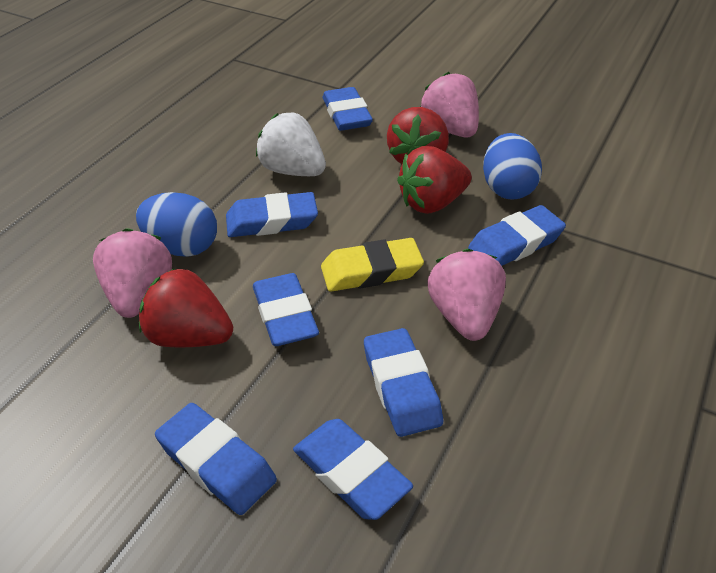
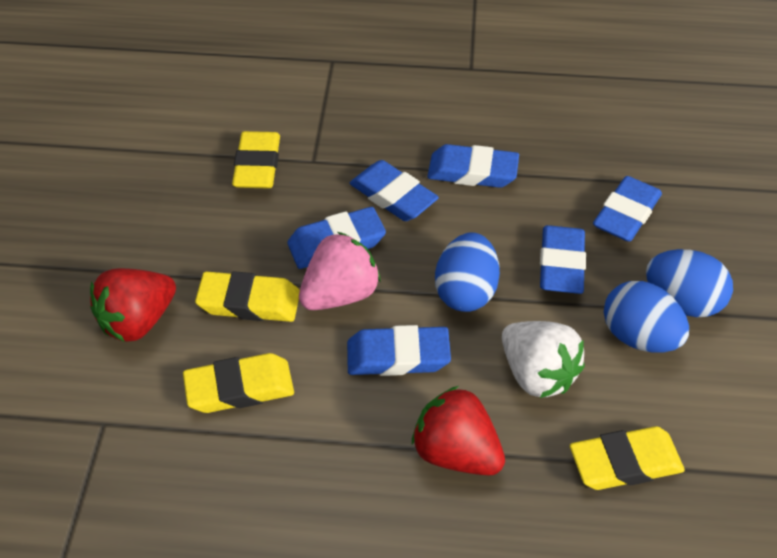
blue egg: 2 -> 3
blue eraser: 7 -> 6
pink strawberry: 3 -> 1
red strawberry: 3 -> 2
yellow eraser: 1 -> 4

